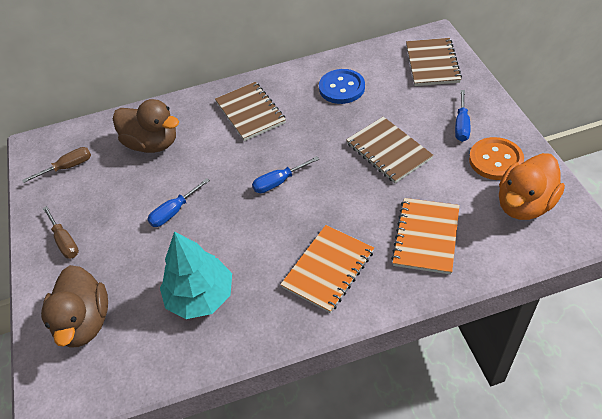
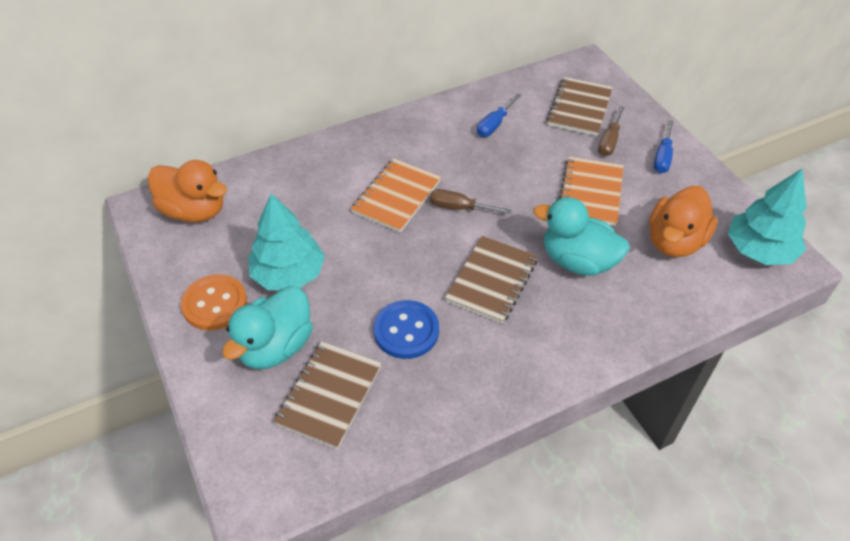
blue screwdriver: 3 -> 2
brown duck: 2 -> 0
orange duck: 1 -> 2
turquoise duck: 0 -> 2
turquoise tree: 1 -> 2

